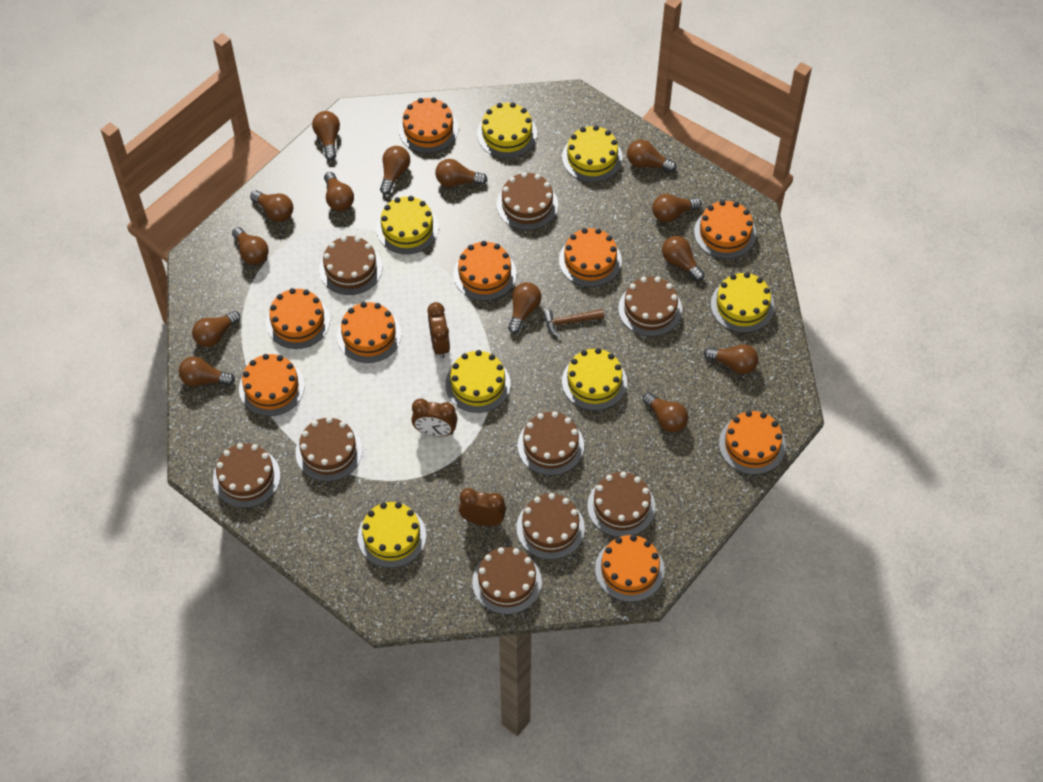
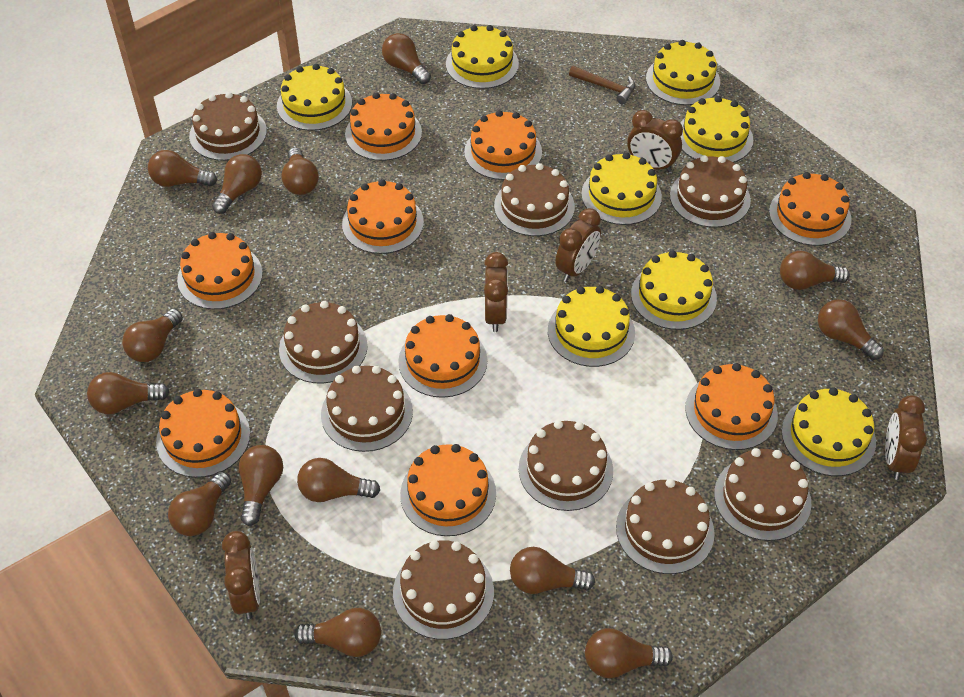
brown clock: 3 -> 5
yellow cake: 7 -> 8

